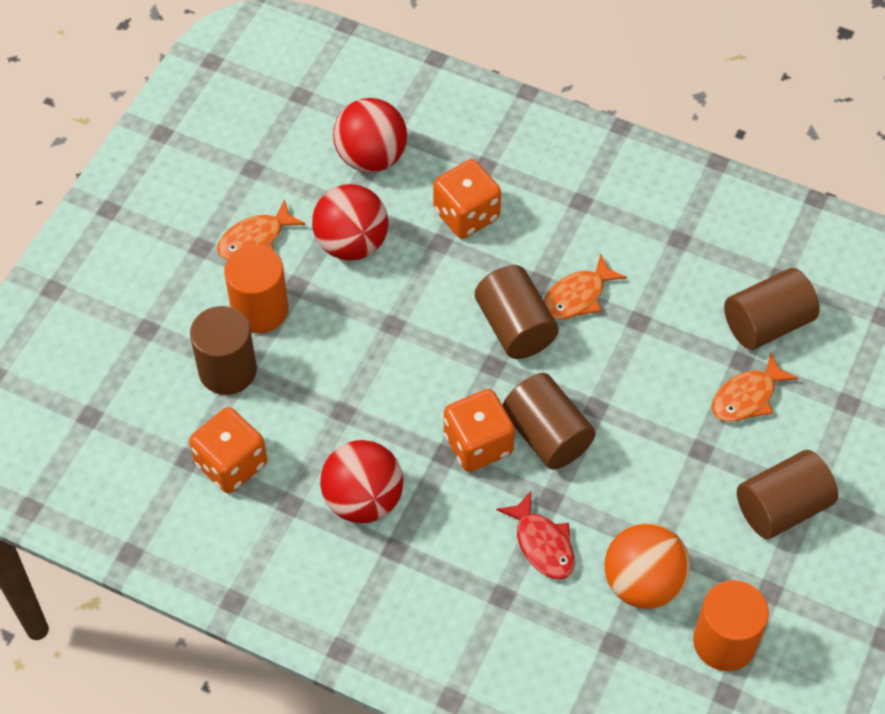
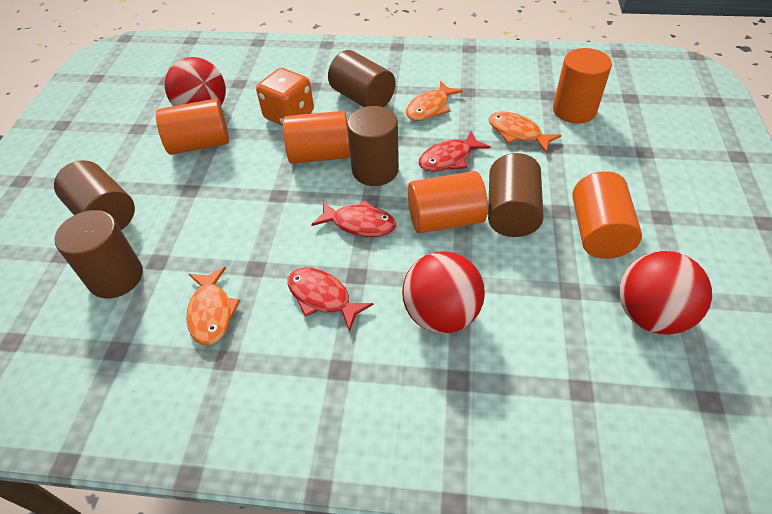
orange ball: 1 -> 0
orange cylinder: 2 -> 5
orange dice: 3 -> 1
red fish: 1 -> 3

